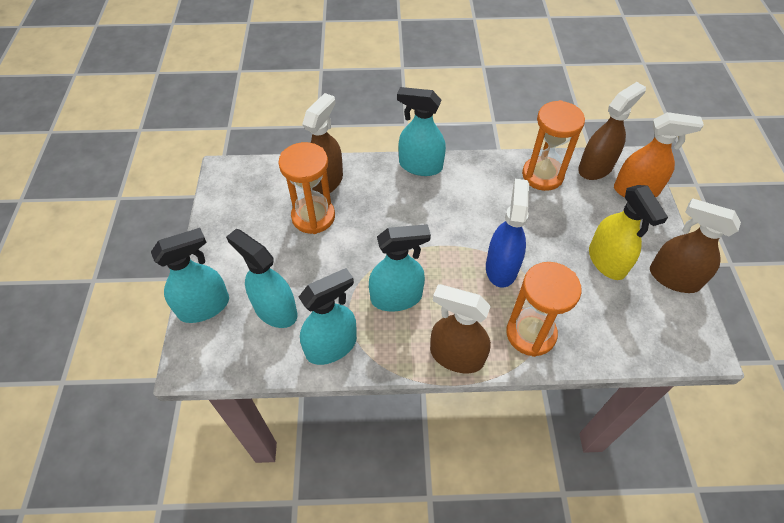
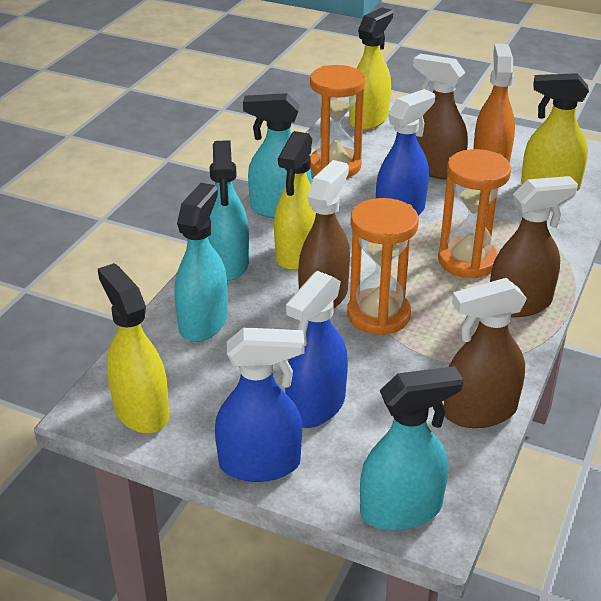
blue spray bottle: 1 -> 3
turquoise spray bottle: 5 -> 4
yellow spray bottle: 1 -> 4

